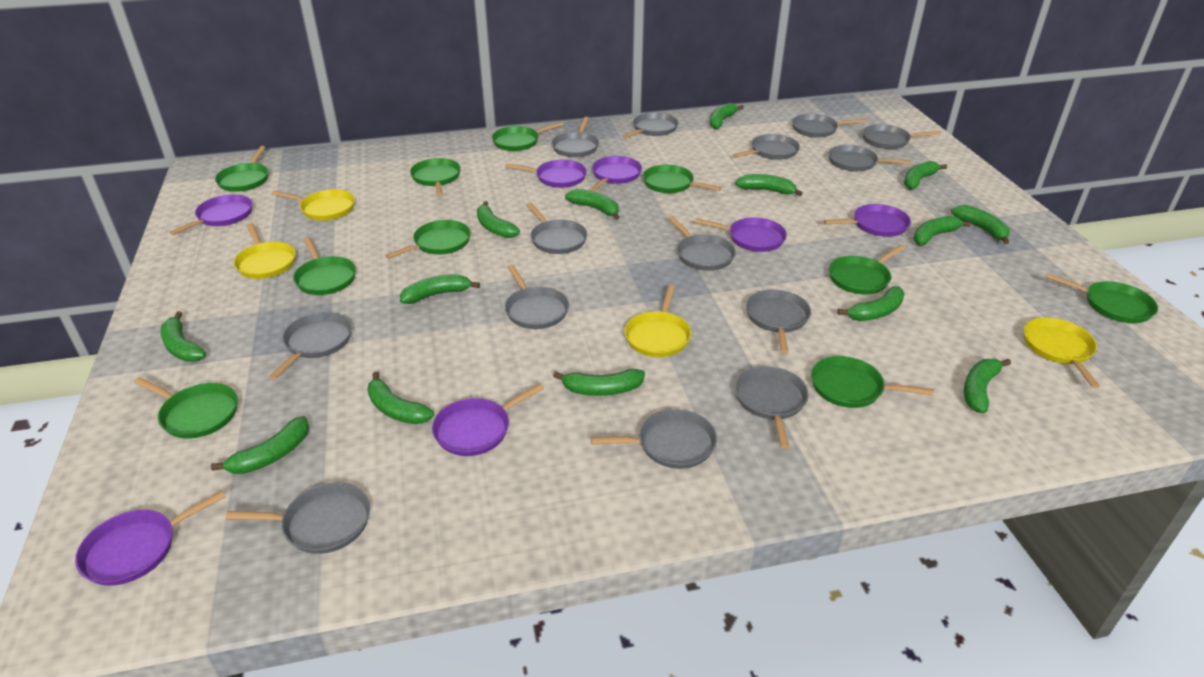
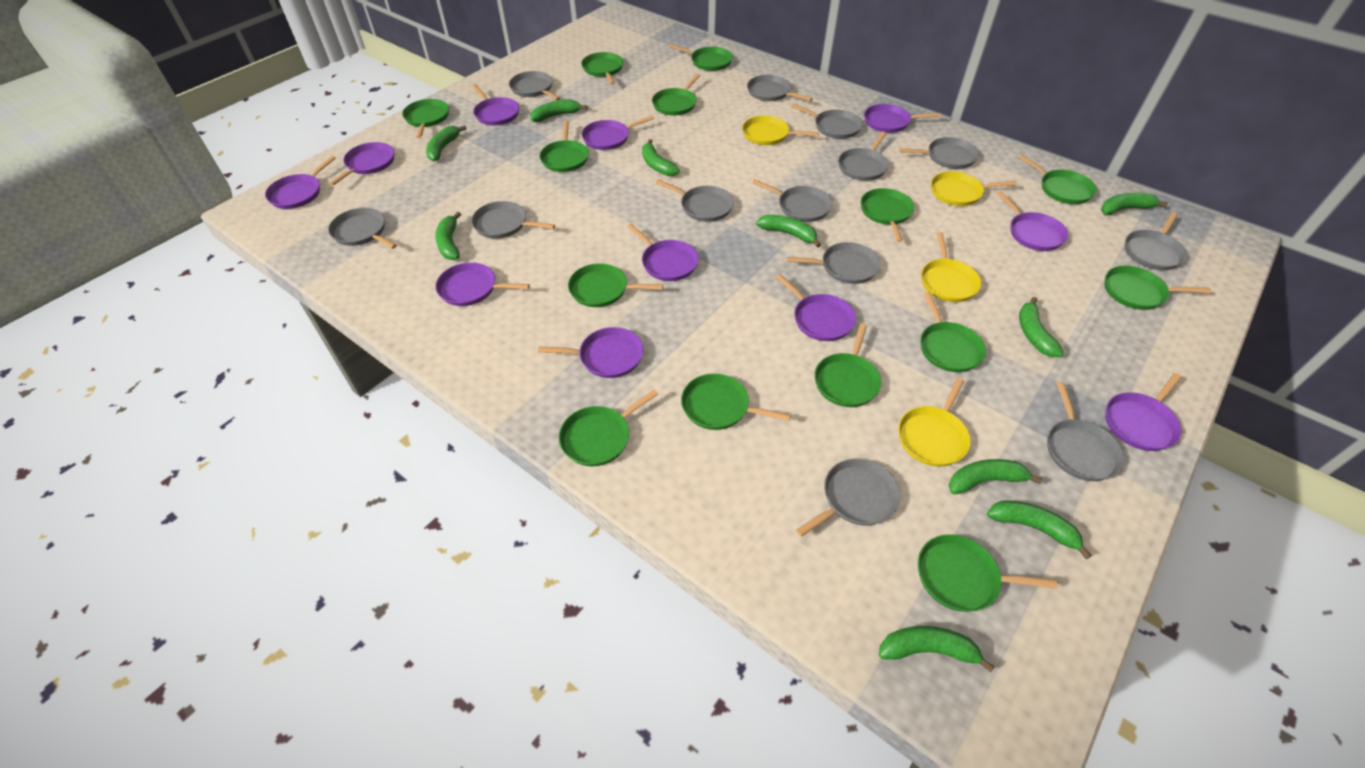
green banana: 14 -> 10
green pan: 10 -> 14
grey pan: 14 -> 13
purple pan: 7 -> 11

